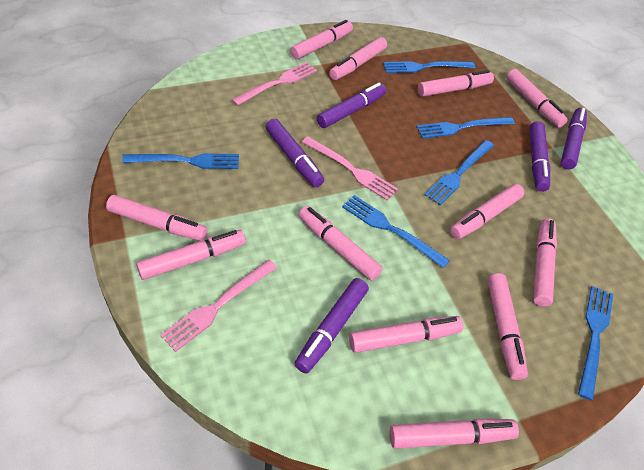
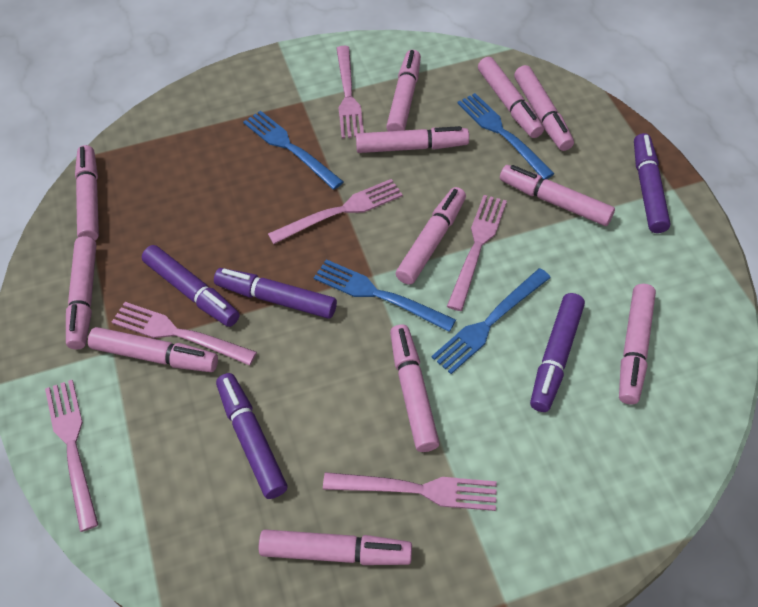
blue fork: 6 -> 4
pink fork: 3 -> 6

